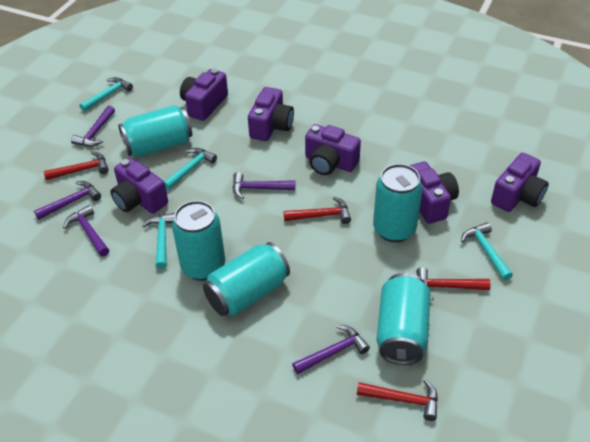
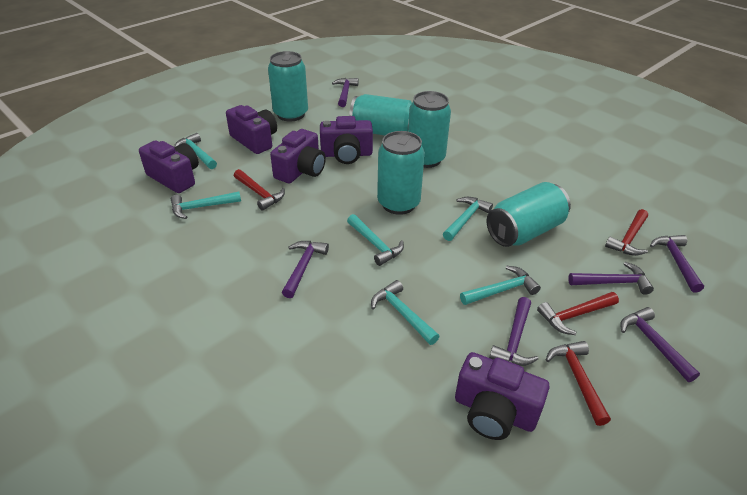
purple camera: 6 -> 5
purple hammer: 5 -> 6
turquoise hammer: 4 -> 6

